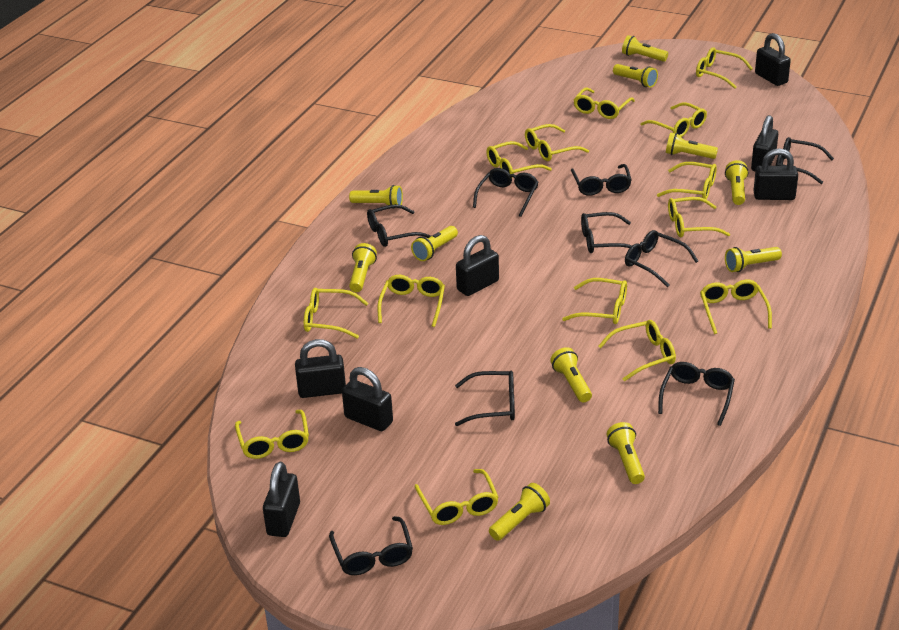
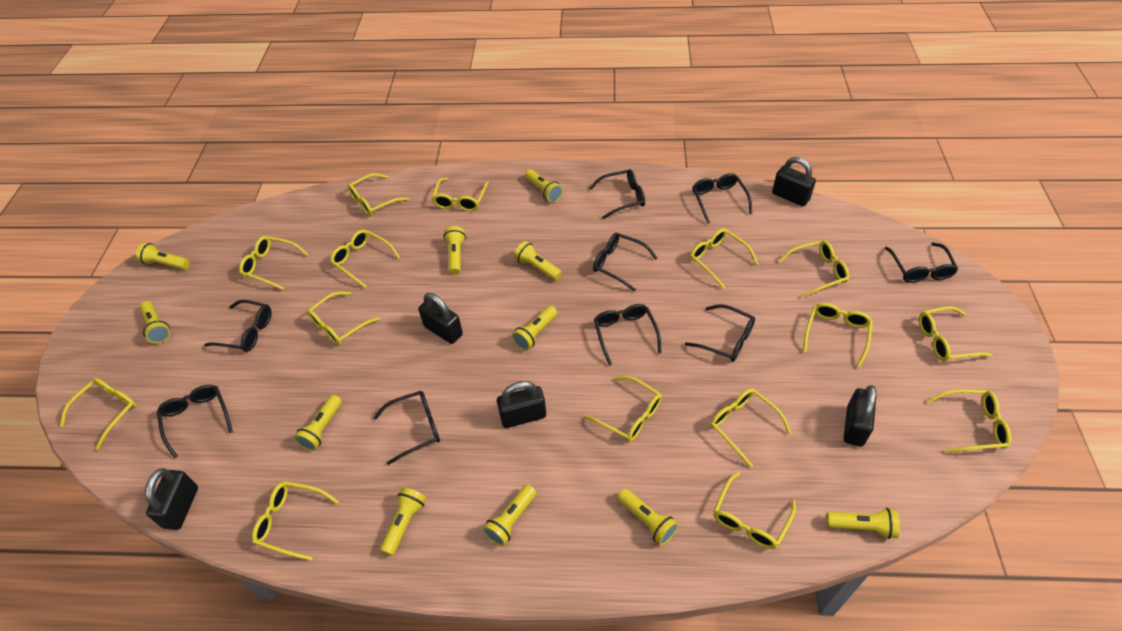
black padlock: 7 -> 5
yellow glasses: 14 -> 15

